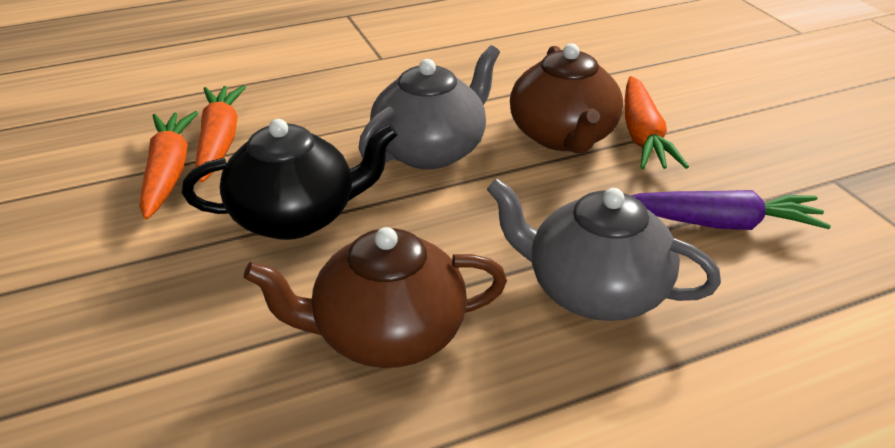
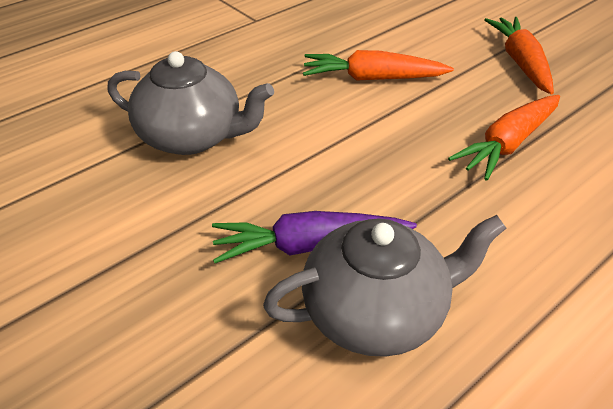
black teapot: 1 -> 0
brown teapot: 2 -> 0

